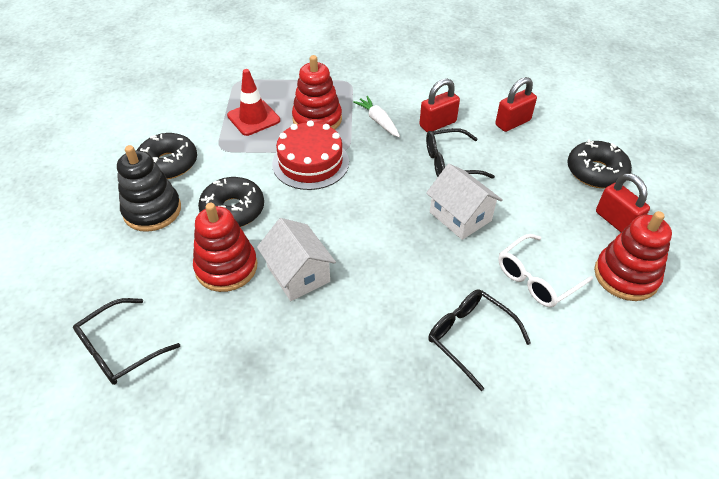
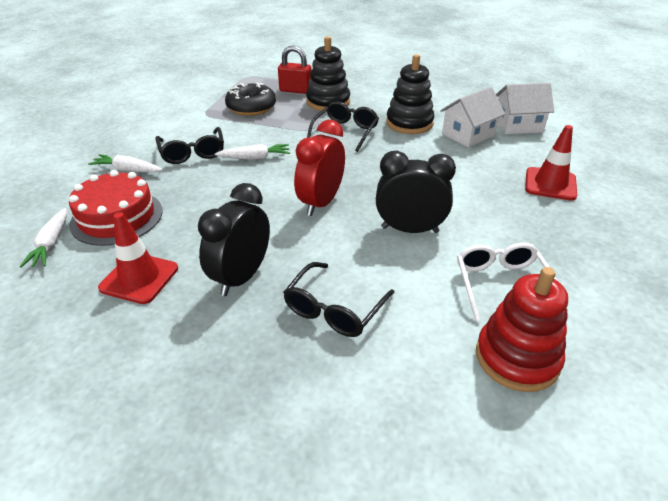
black clock: 0 -> 2
black donut: 3 -> 1
black stacking toy: 1 -> 2
red clock: 0 -> 1
red padlock: 3 -> 1
red stacking toy: 3 -> 1
red traffic cone: 1 -> 2
white carrot: 1 -> 3

